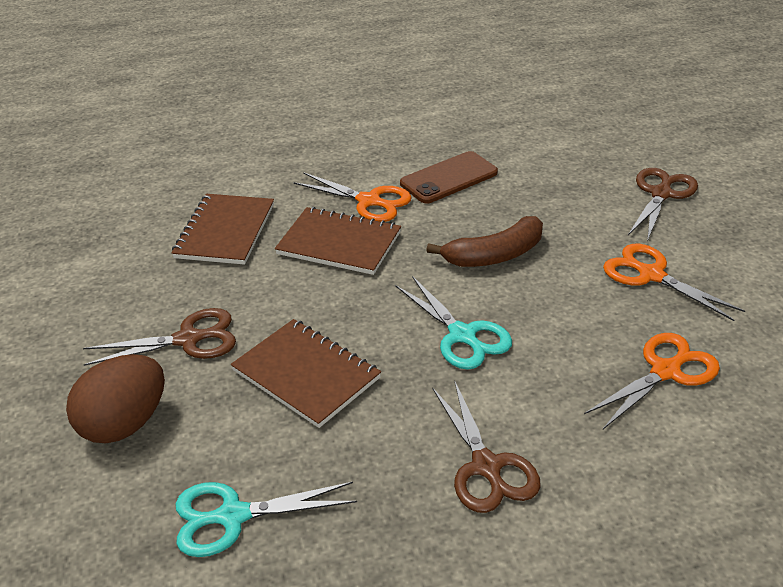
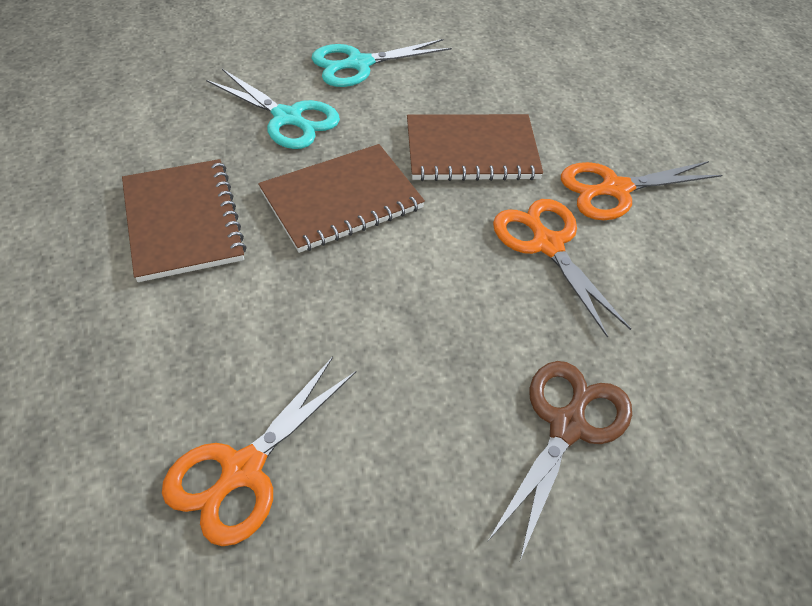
brown banana: 1 -> 0
brown egg: 1 -> 0
brown phone: 1 -> 0
brown scissors: 3 -> 1

